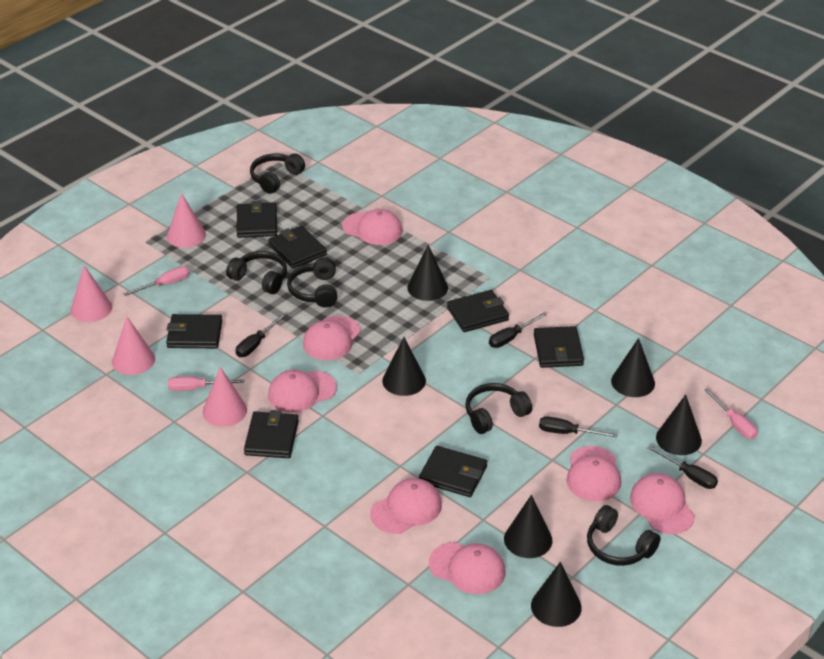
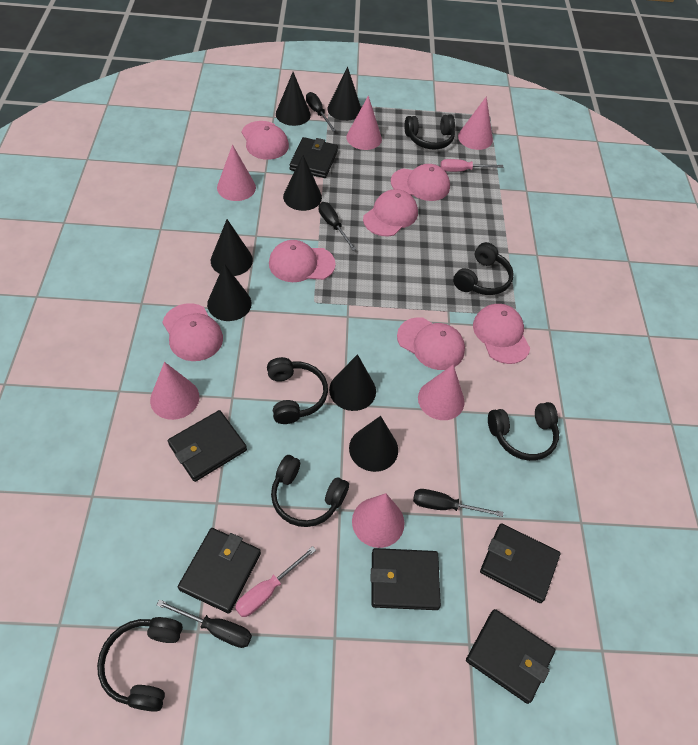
black cone: 6 -> 7
black headphones: 5 -> 6
black wallet: 7 -> 6
pink cone: 4 -> 6
pink screwdriver: 3 -> 2

